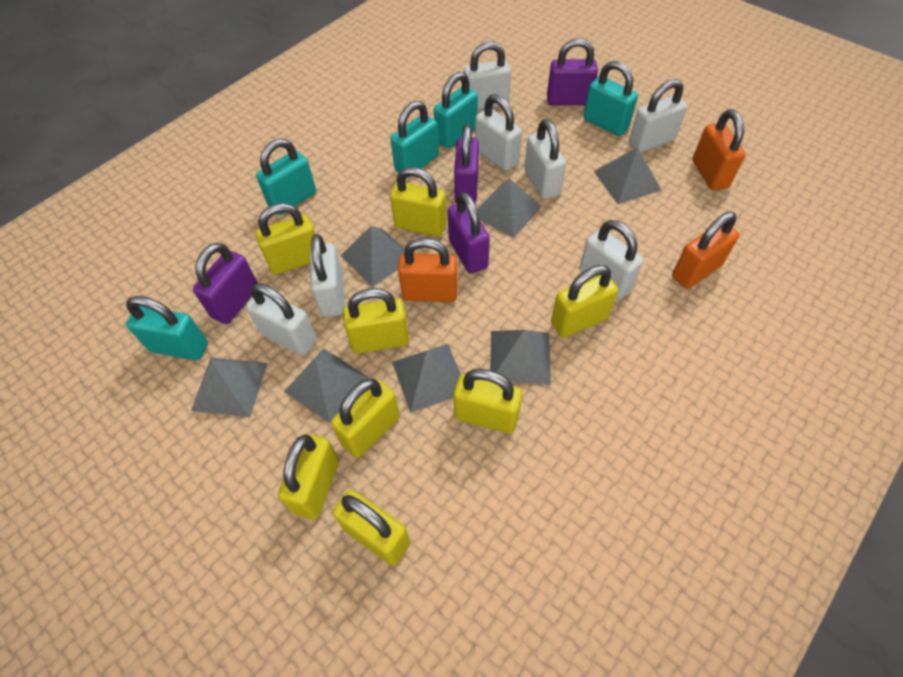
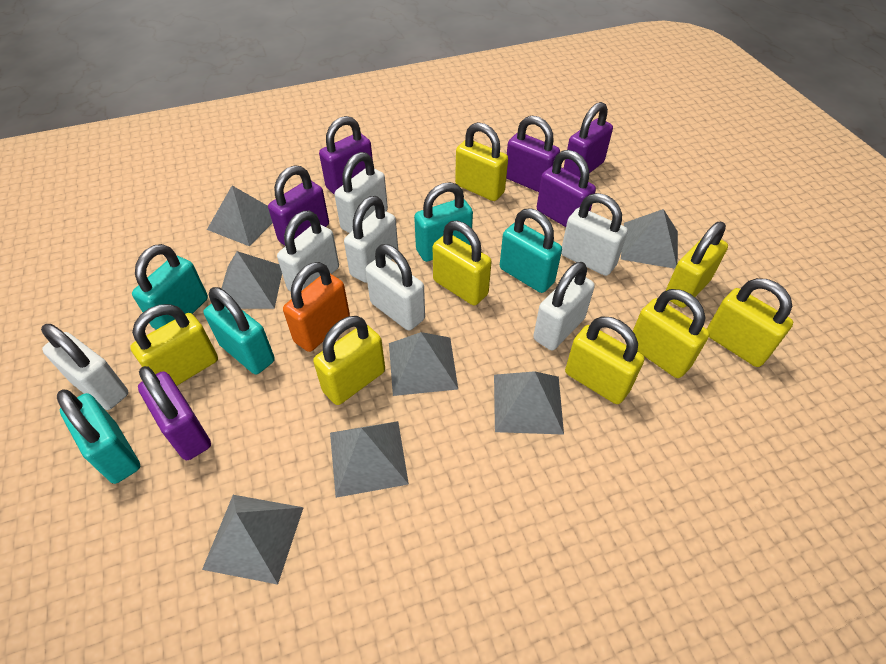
orange padlock: 3 -> 1
purple padlock: 4 -> 6

